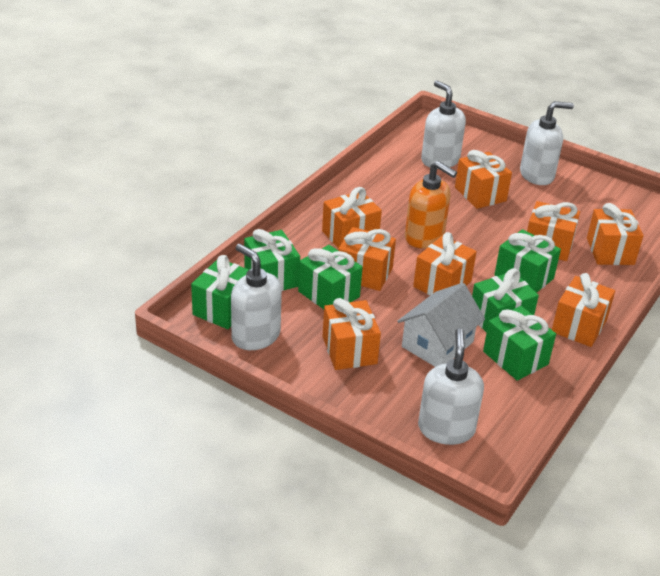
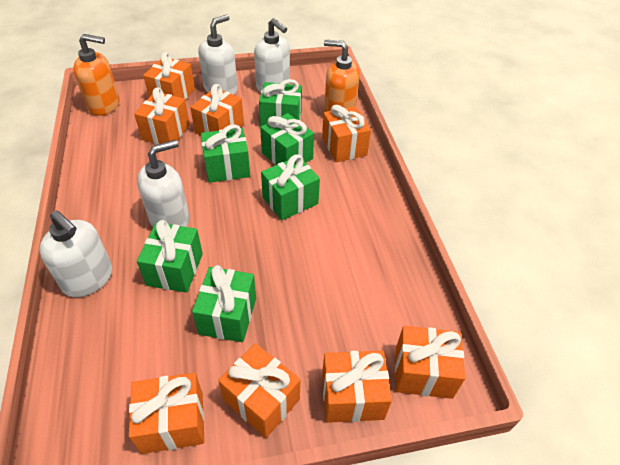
orange soap dispenser: 1 -> 2
white house: 1 -> 0

